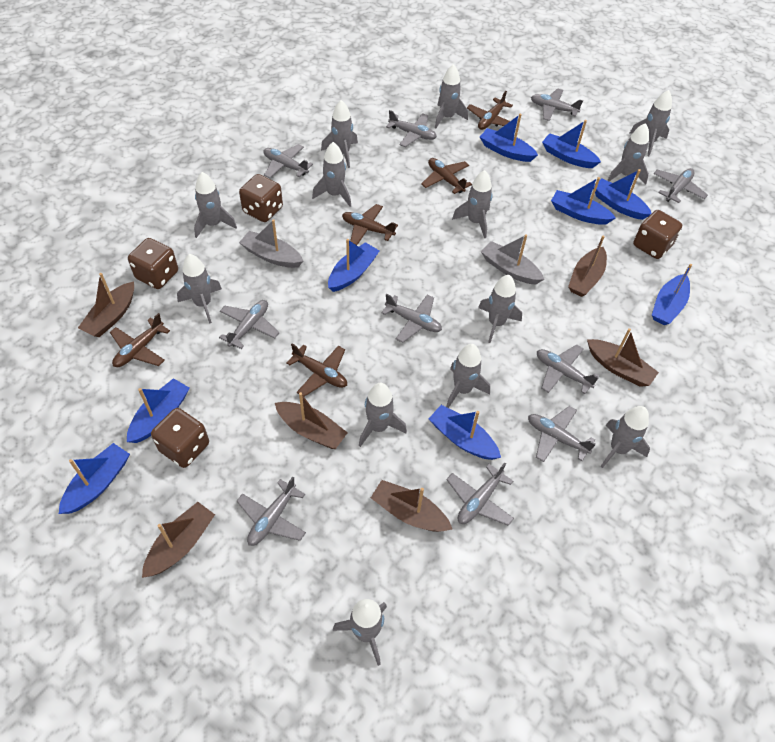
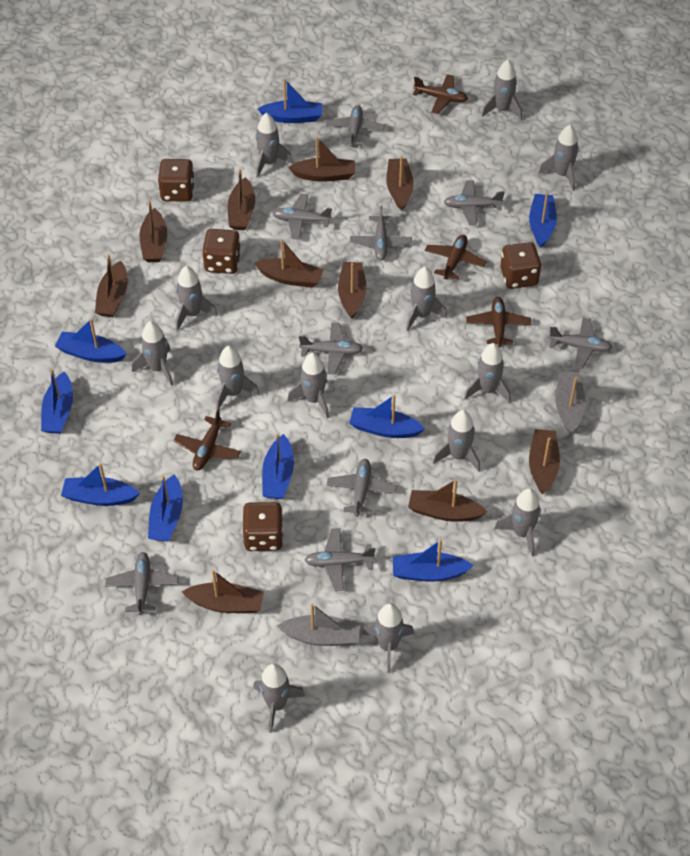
brown boat: 6 -> 10
brown plane: 5 -> 4
grey plane: 10 -> 9

